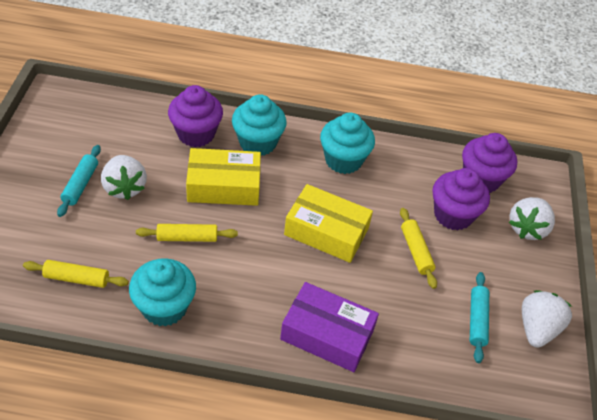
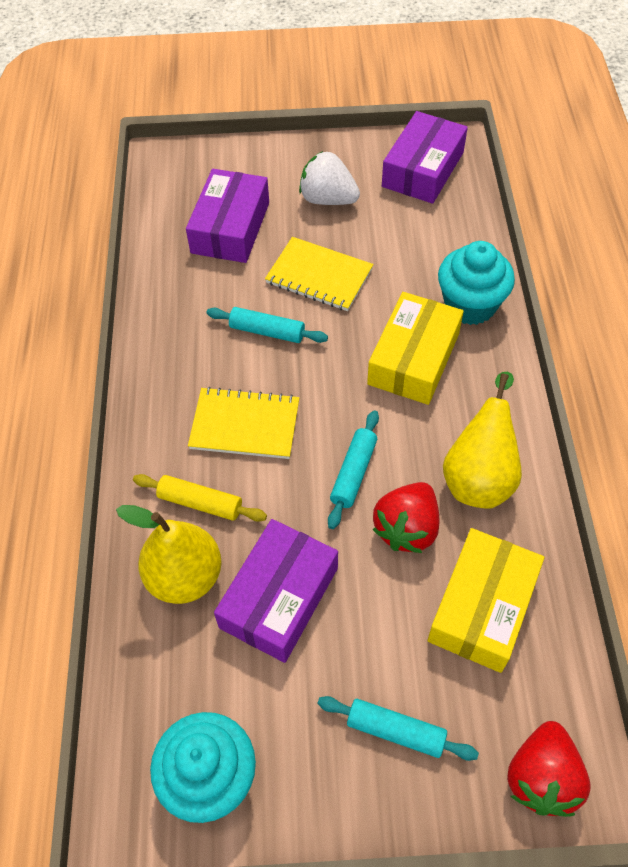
purple box: 1 -> 3
purple cupcake: 3 -> 0
red strawberry: 0 -> 2
turquoise cupcake: 3 -> 2
turquoise rolling pin: 2 -> 3
white strawberry: 3 -> 1
yellow notebook: 0 -> 2
yellow pear: 0 -> 2
yellow rolling pin: 3 -> 1

